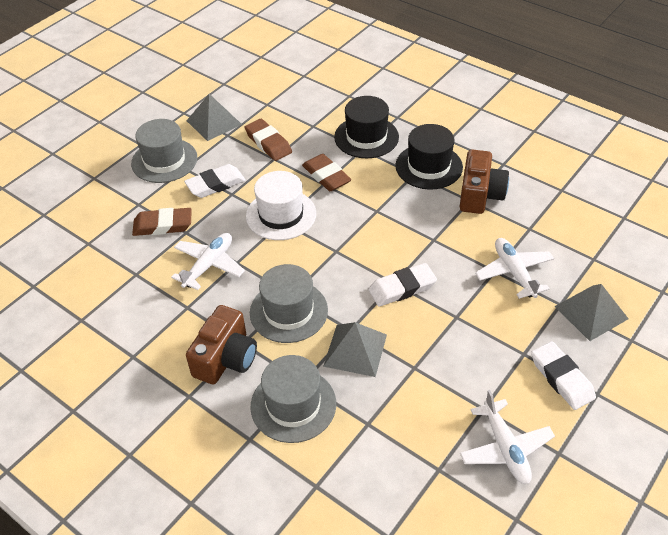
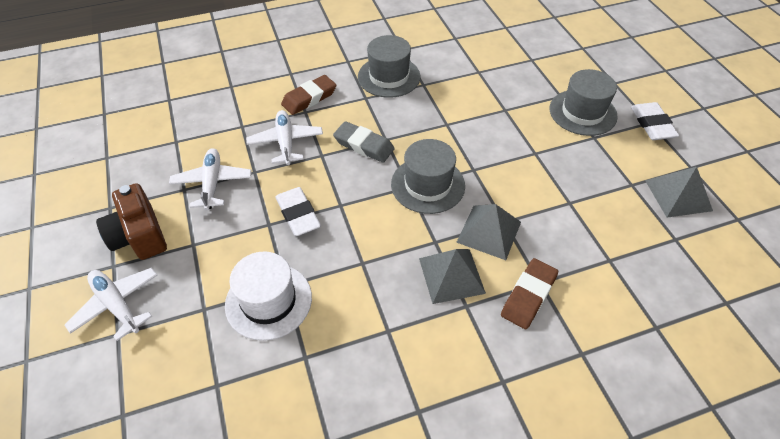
black hat: 2 -> 0
brown camera: 2 -> 1
brown eraser: 3 -> 2
grey eraser: 0 -> 1
white eraser: 3 -> 2

